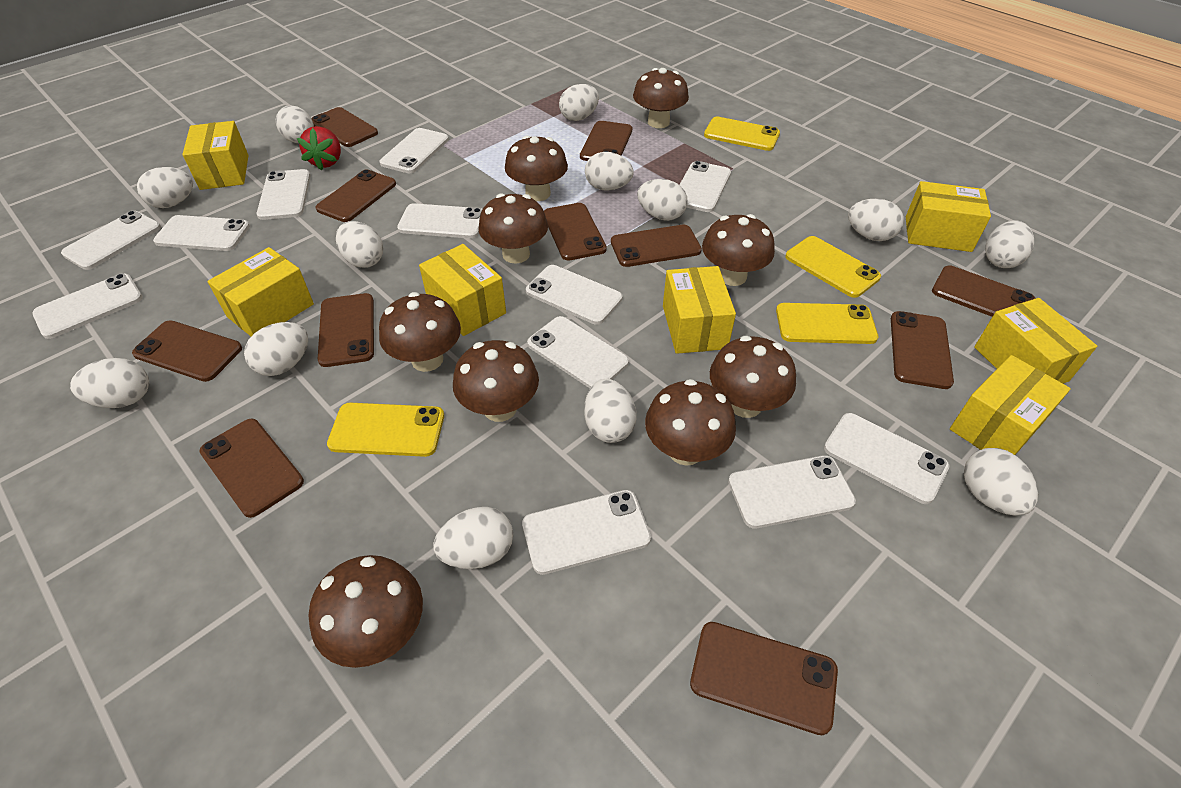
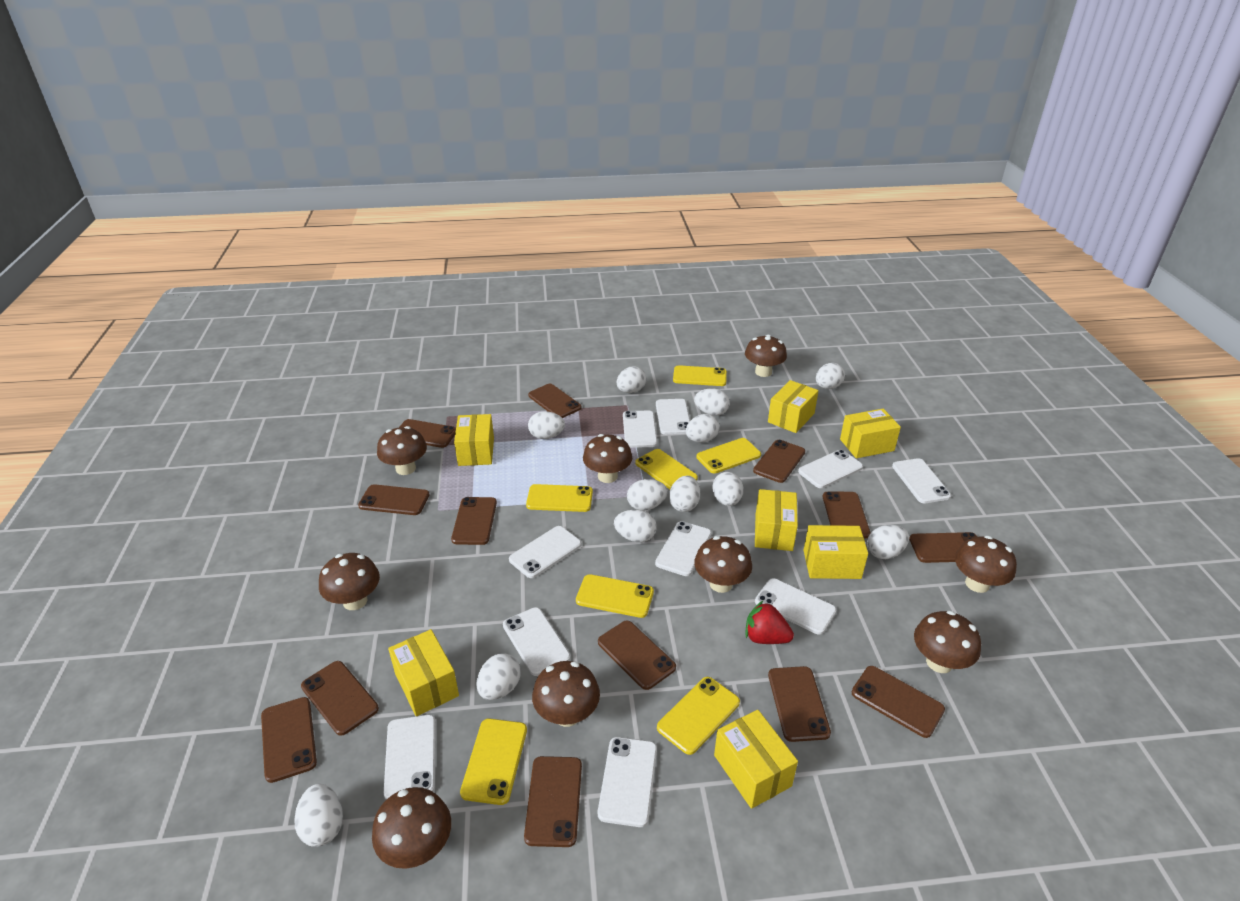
brown phone: 11 -> 13
white egg: 13 -> 12
white phone: 12 -> 10
yellow phone: 4 -> 7

